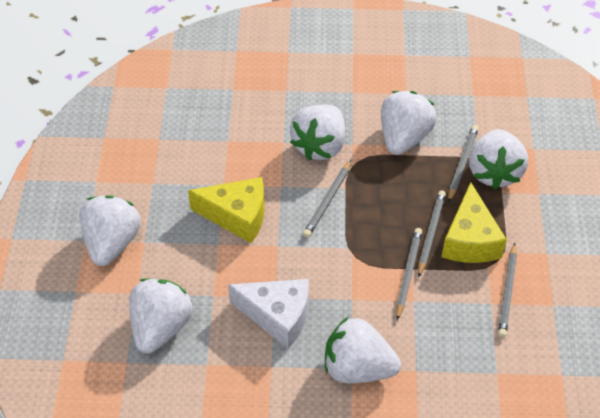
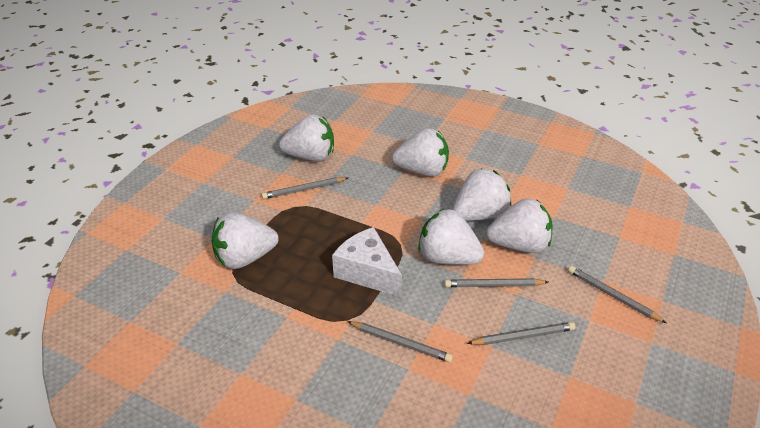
yellow cheese: 2 -> 0

